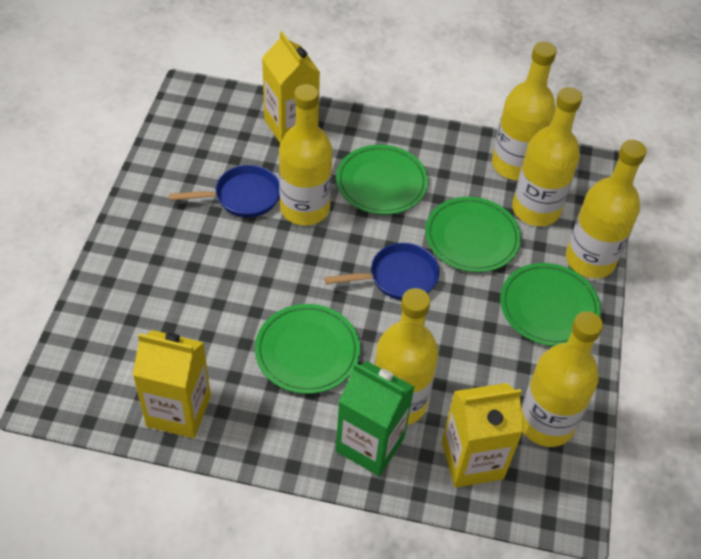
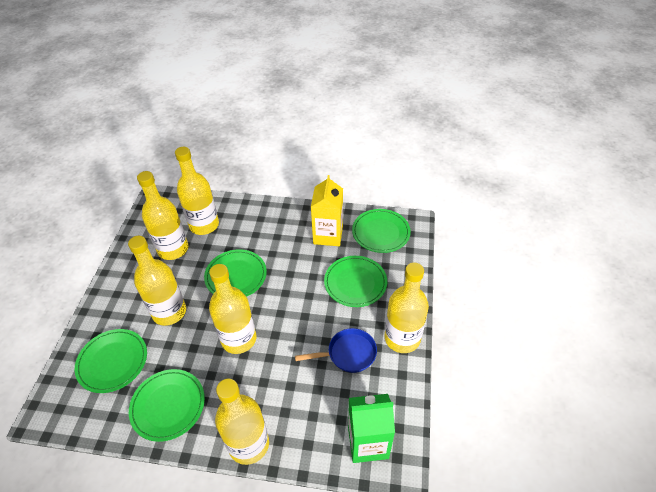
blue pan: 2 -> 1
green plate: 4 -> 5
yellow carton: 3 -> 1

